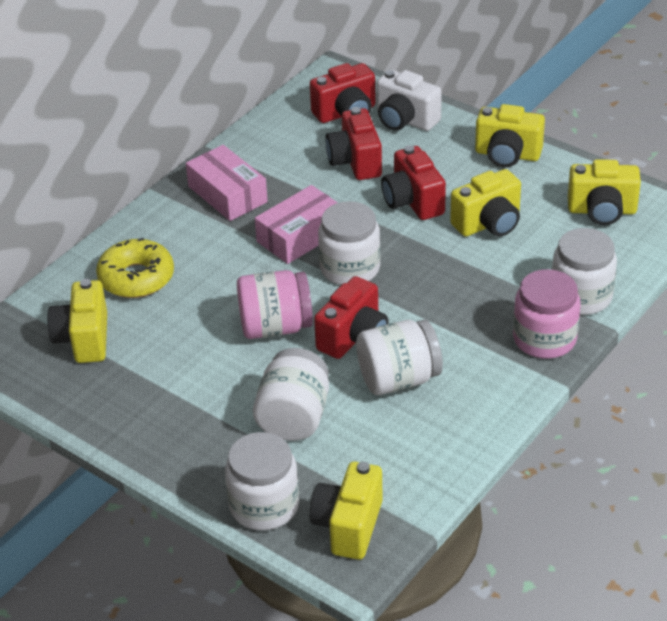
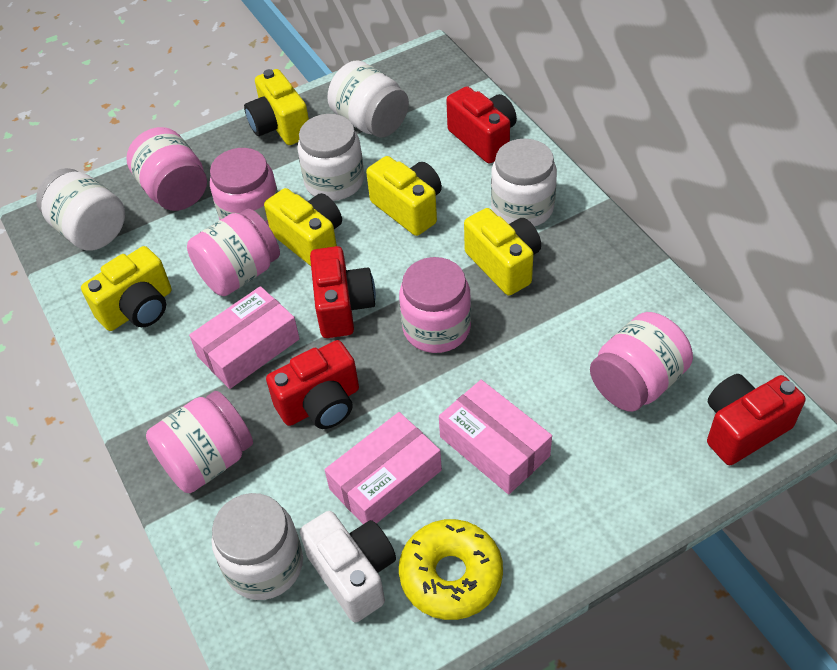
pink box: 2 -> 3
pink jar: 2 -> 6

